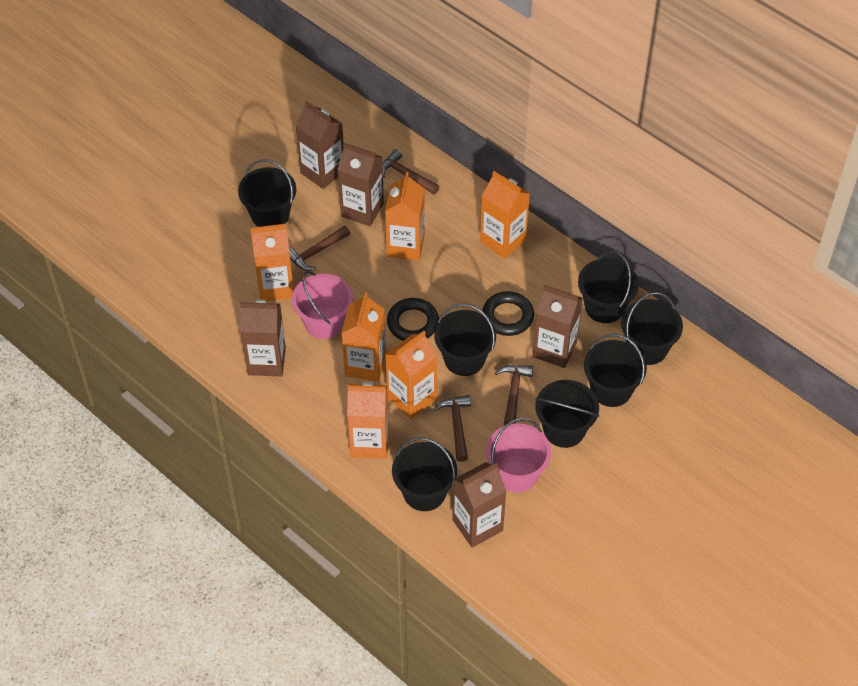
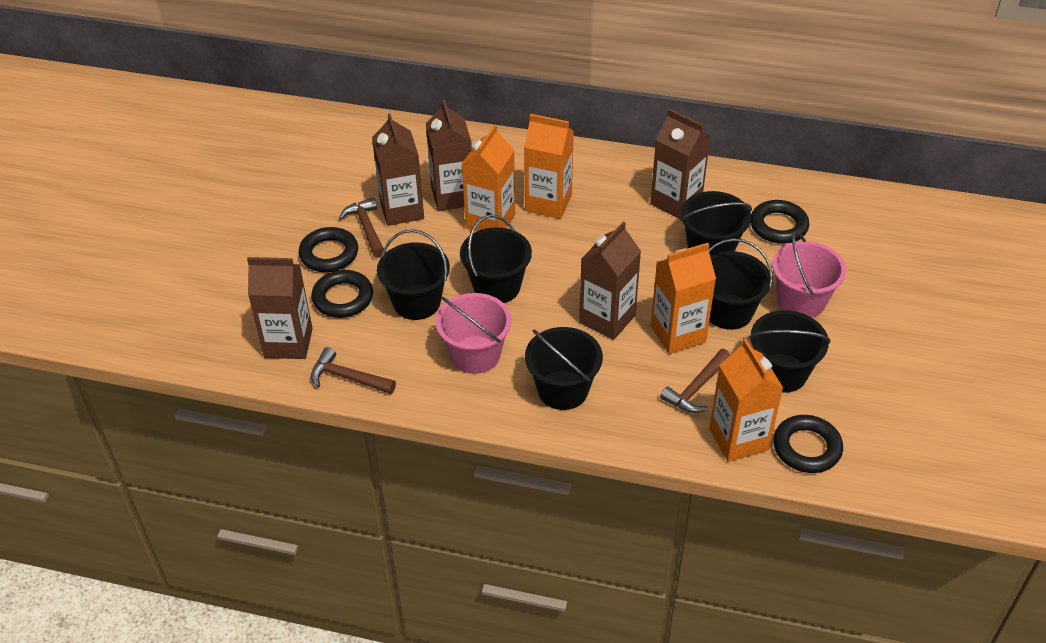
black bucket: 7 -> 6
black ring: 2 -> 4
brown hammer: 4 -> 3
orange carton: 6 -> 4

